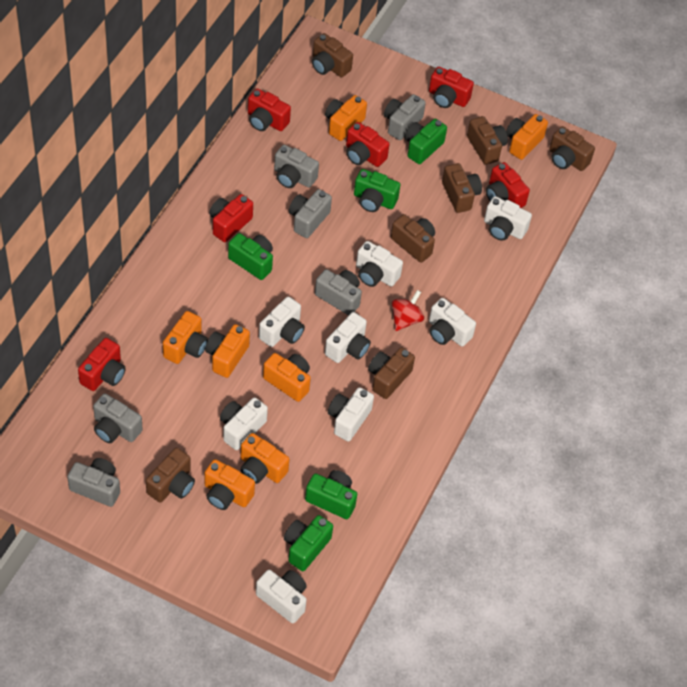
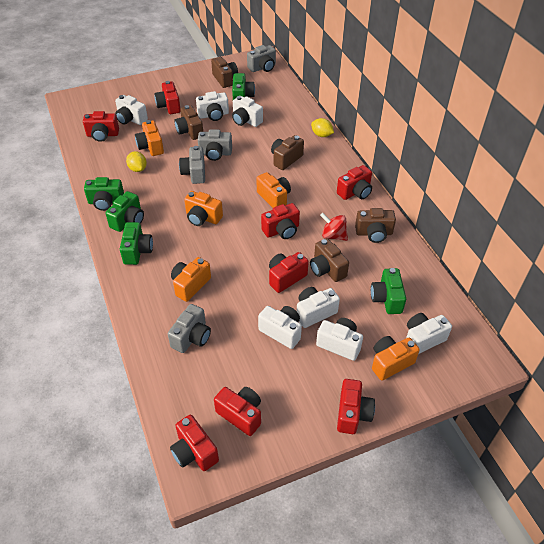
brown camera: 7 -> 5
grey camera: 6 -> 4
orange camera: 7 -> 5
red camera: 6 -> 8
white camera: 8 -> 7
yellow lemon: 0 -> 2

